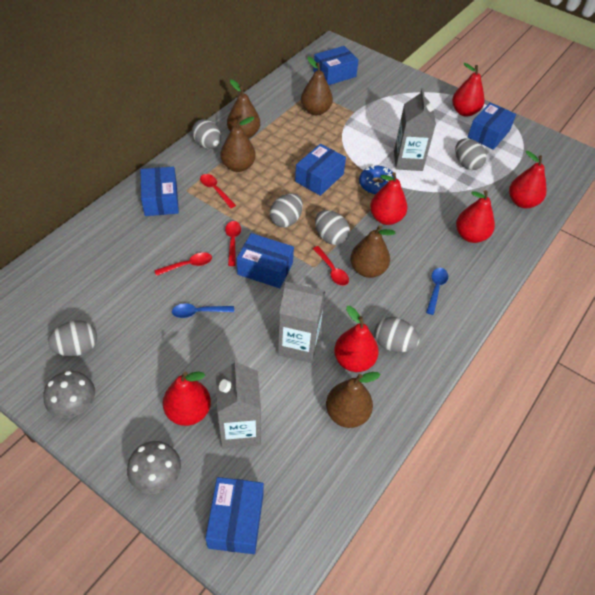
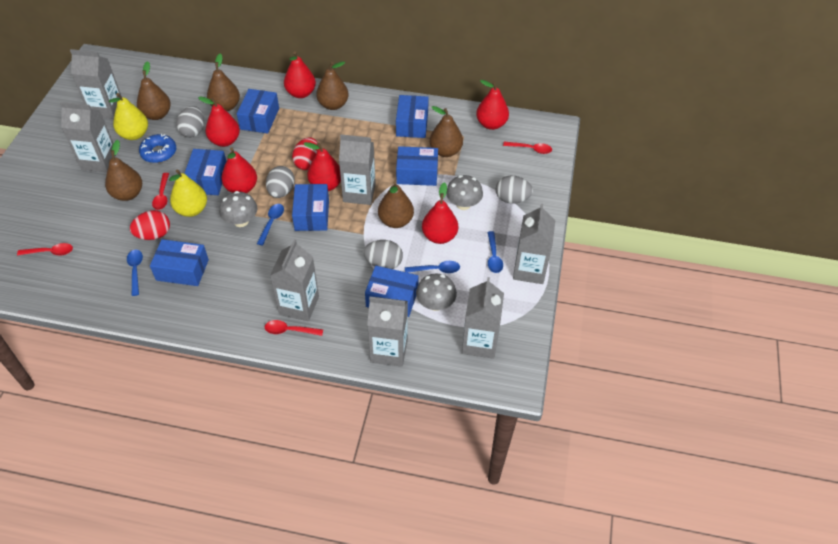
blue box: 6 -> 7
blue spoon: 2 -> 4
brown pear: 5 -> 6
grey carton: 3 -> 7
grey egg: 6 -> 4
grey mushroom: 2 -> 3
red egg: 0 -> 2
yellow pear: 0 -> 2

